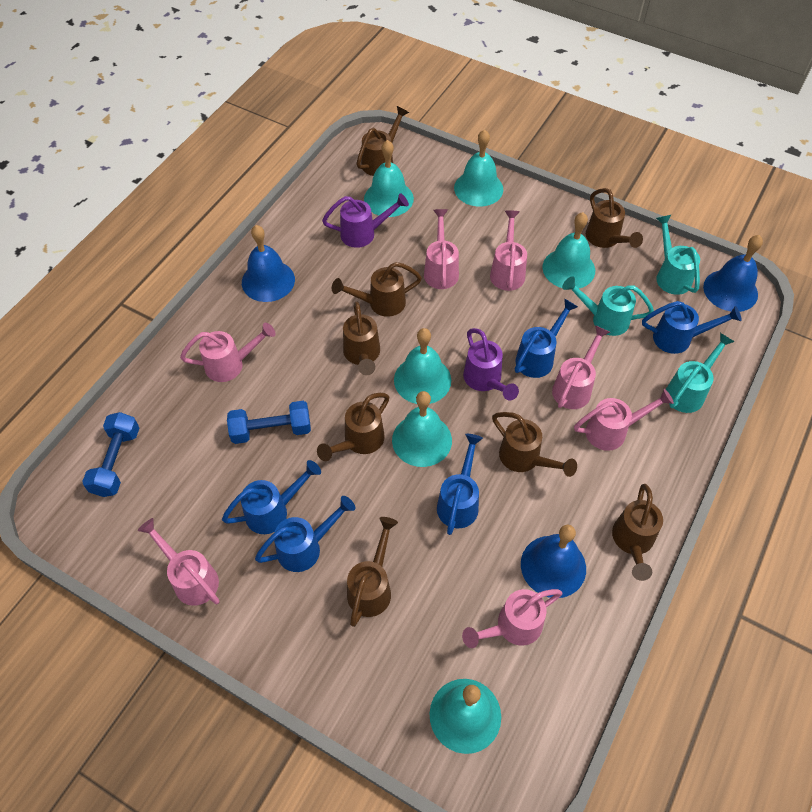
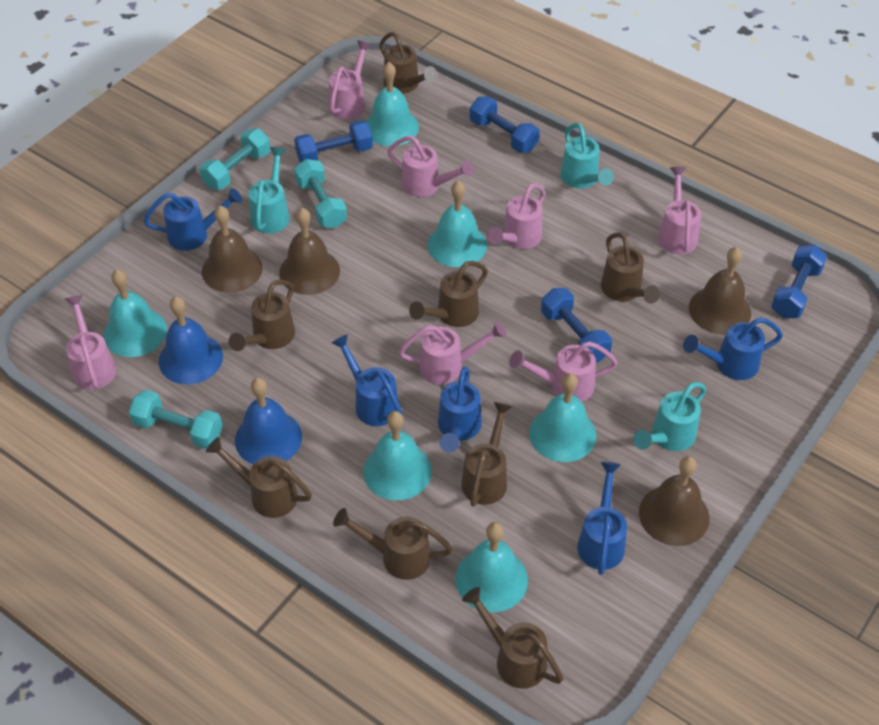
blue bell: 3 -> 2
blue dumbbell: 2 -> 4
brown bell: 0 -> 4
purple watering can: 2 -> 0
turquoise dumbbell: 0 -> 3

